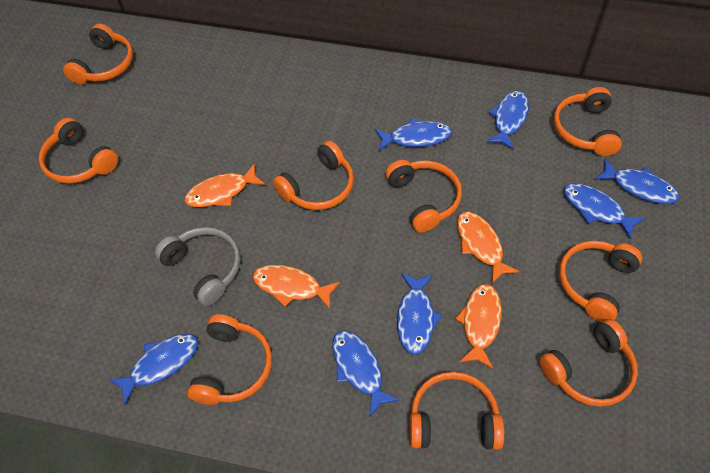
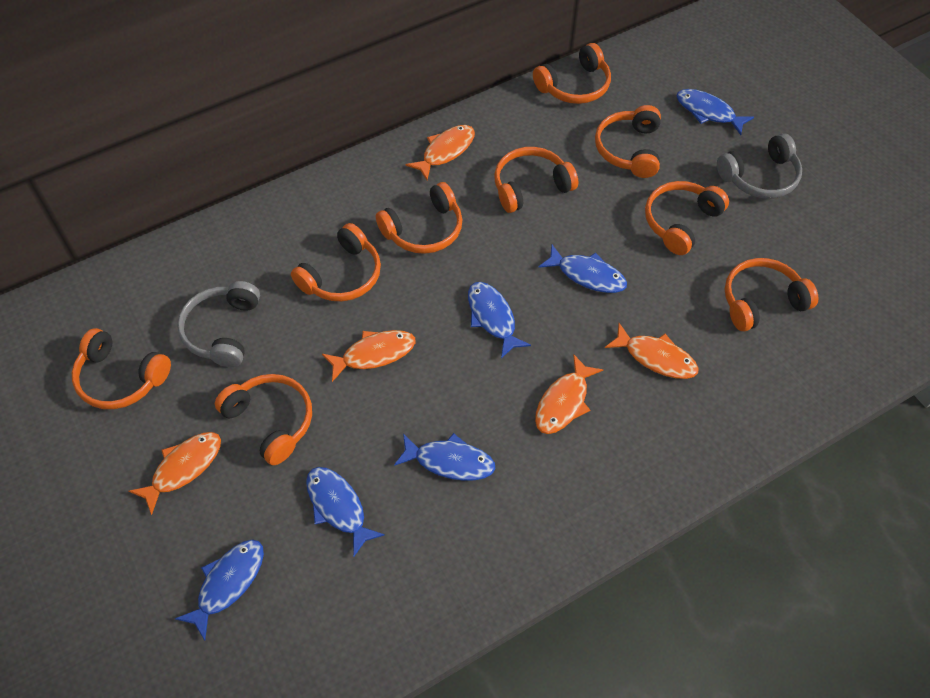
blue fish: 7 -> 6
grey headphones: 1 -> 2
orange fish: 4 -> 5

